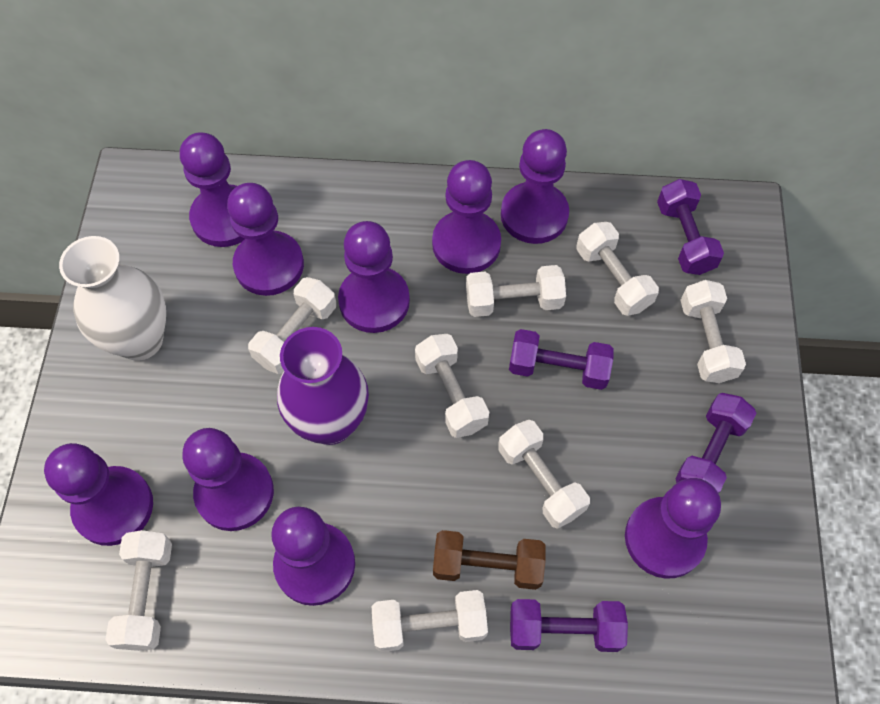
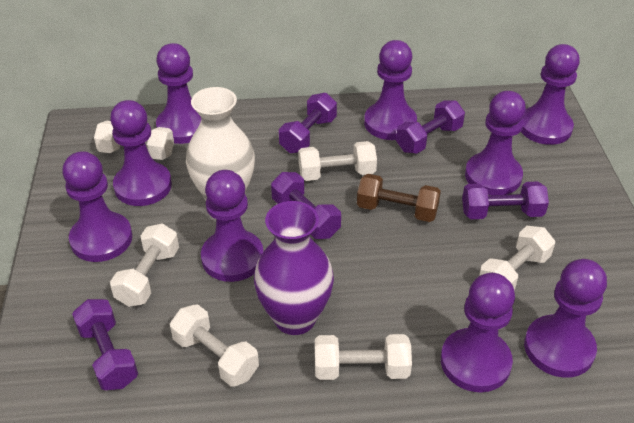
purple dumbbell: 4 -> 5
white dumbbell: 8 -> 6

